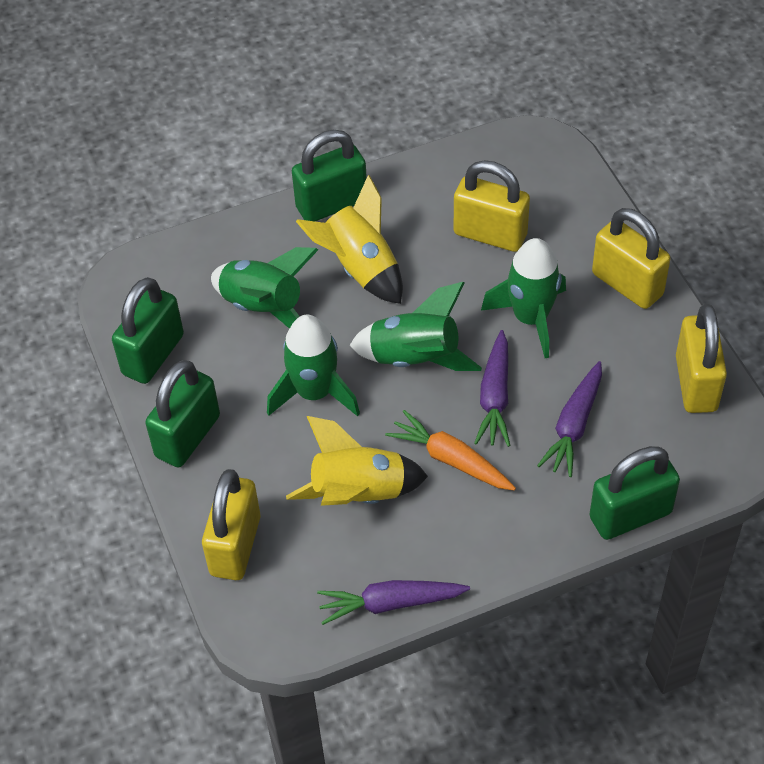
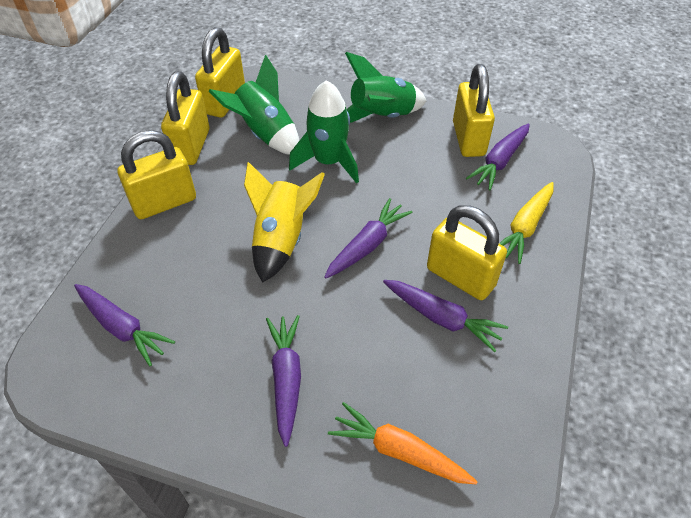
green padlock: 4 -> 0
green rocket: 4 -> 3
purple carrot: 3 -> 5
yellow carrot: 0 -> 1
yellow padlock: 4 -> 5
yellow rocket: 2 -> 1

